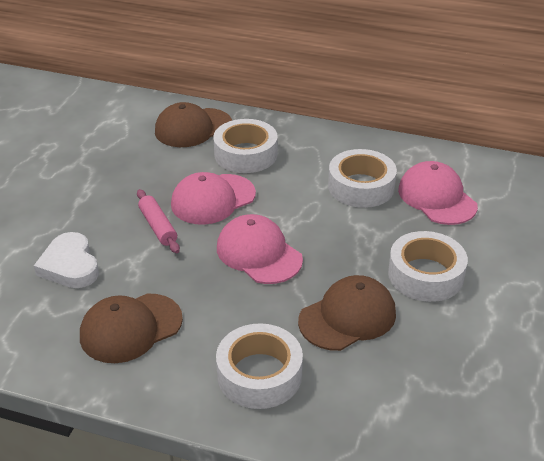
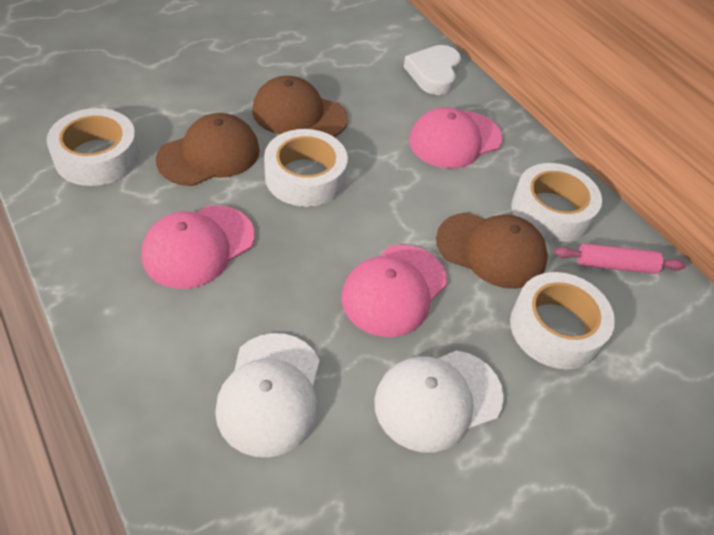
white cap: 0 -> 2

